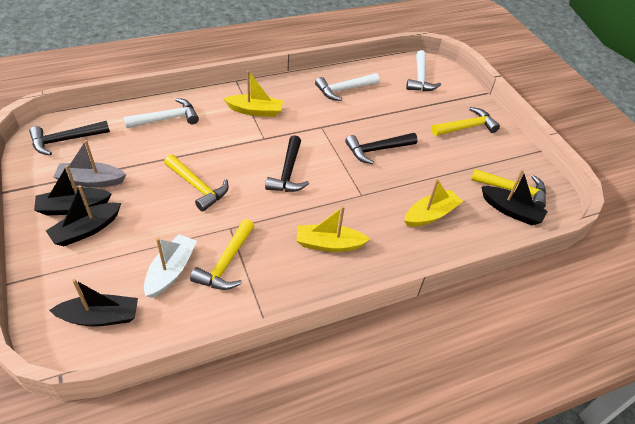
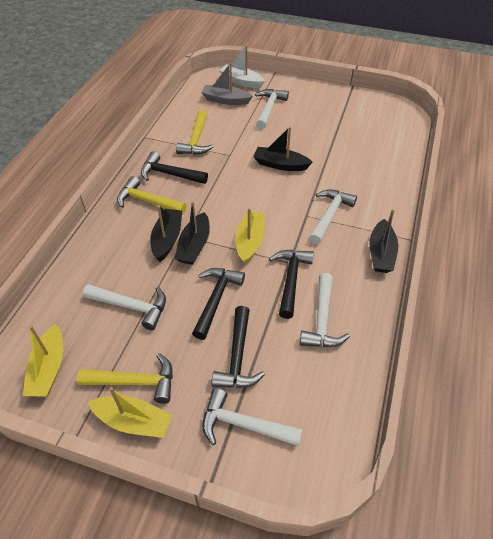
black hammer: 3 -> 4
white hammer: 3 -> 5
yellow hammer: 4 -> 3

